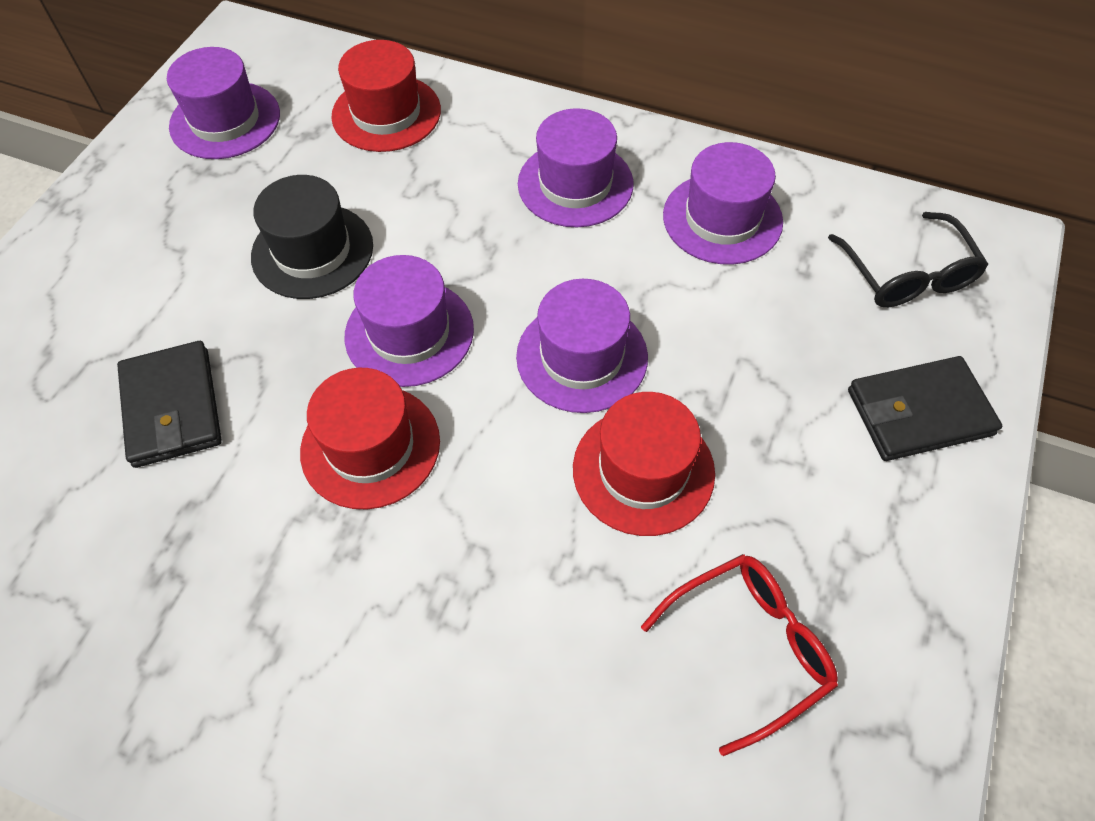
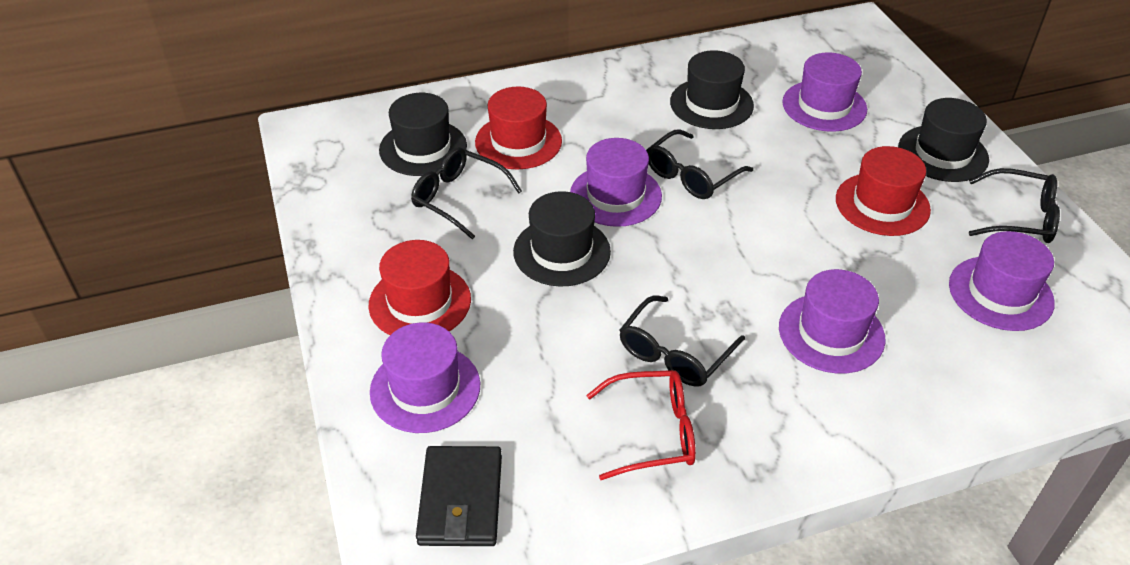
black glasses: 1 -> 4
black hat: 1 -> 4
black wallet: 2 -> 1

